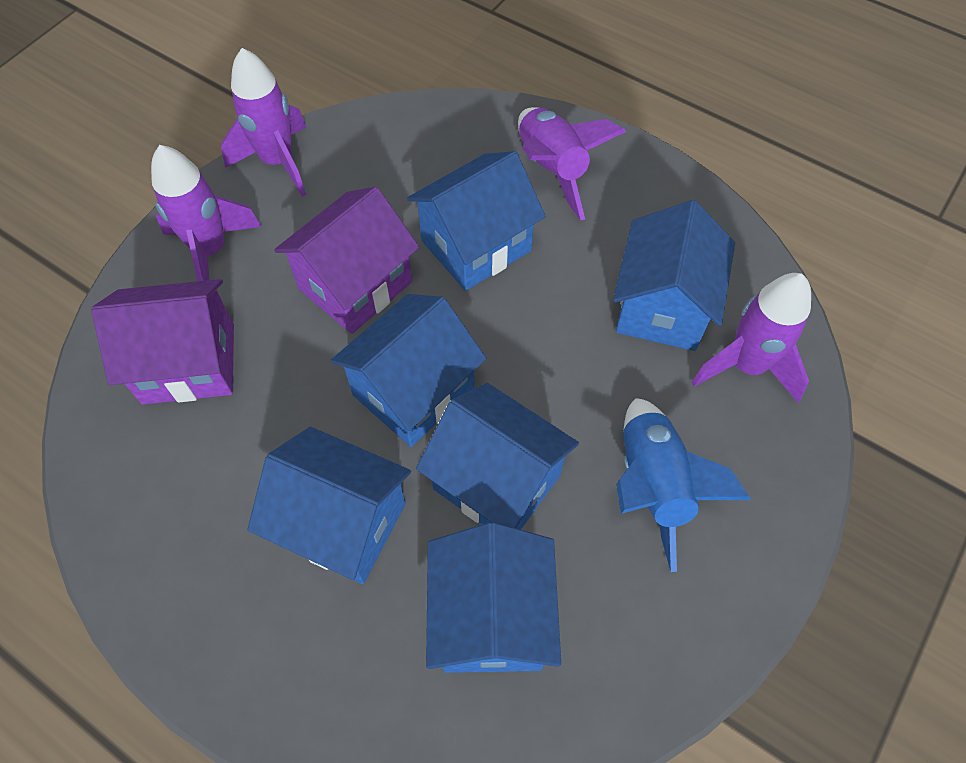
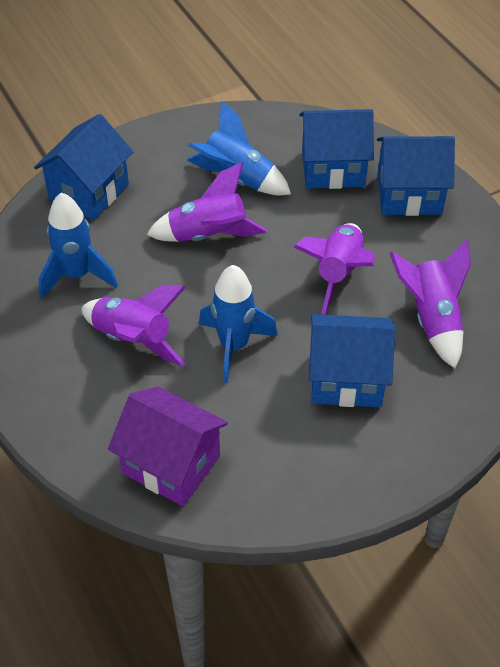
blue house: 6 -> 4
blue rocket: 1 -> 3
purple house: 2 -> 1

